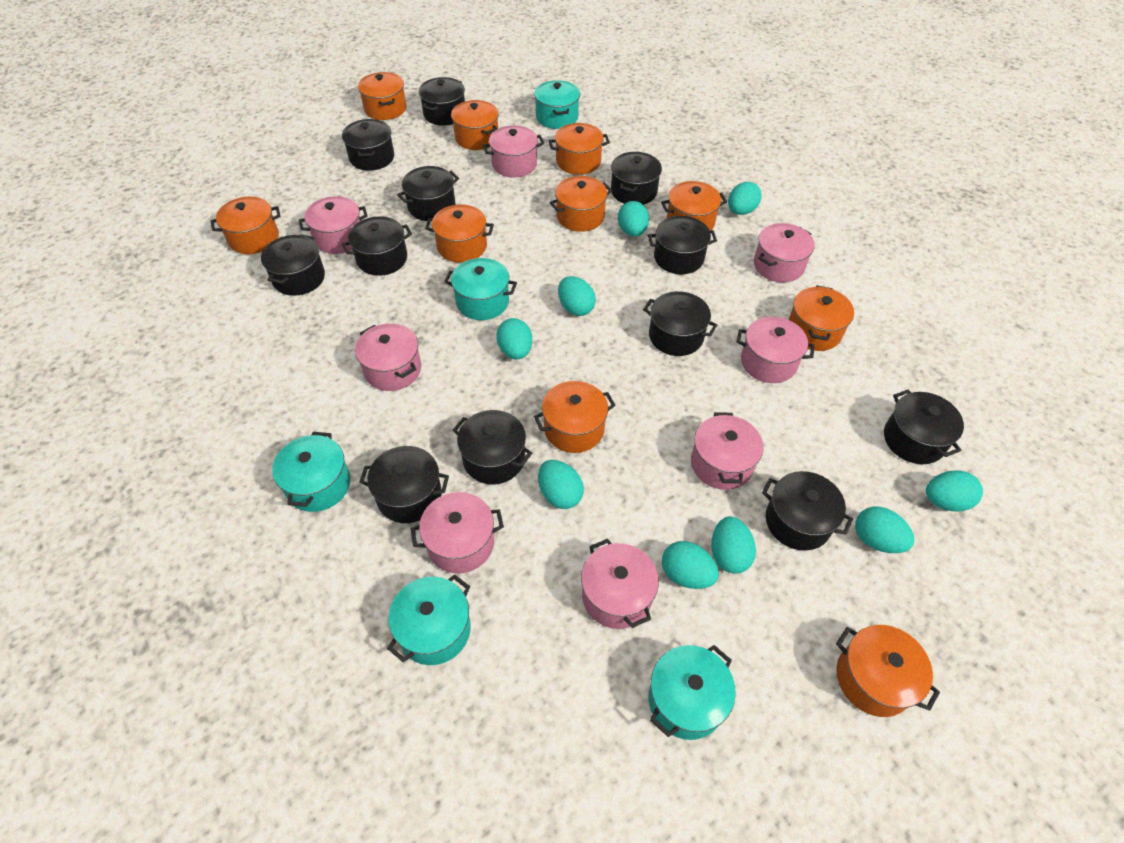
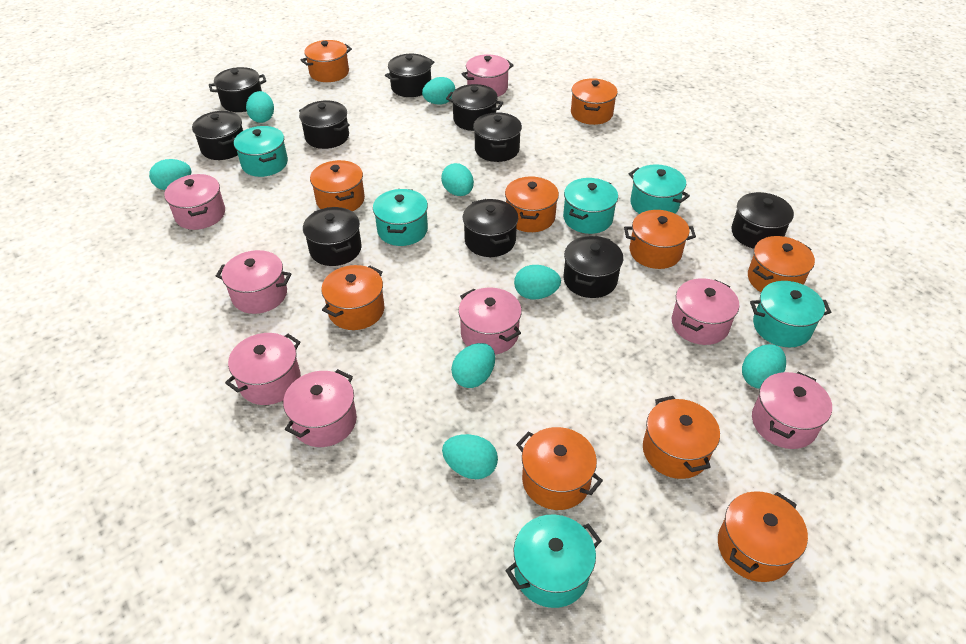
black pot: 12 -> 10
turquoise egg: 9 -> 8
turquoise pot: 5 -> 6

